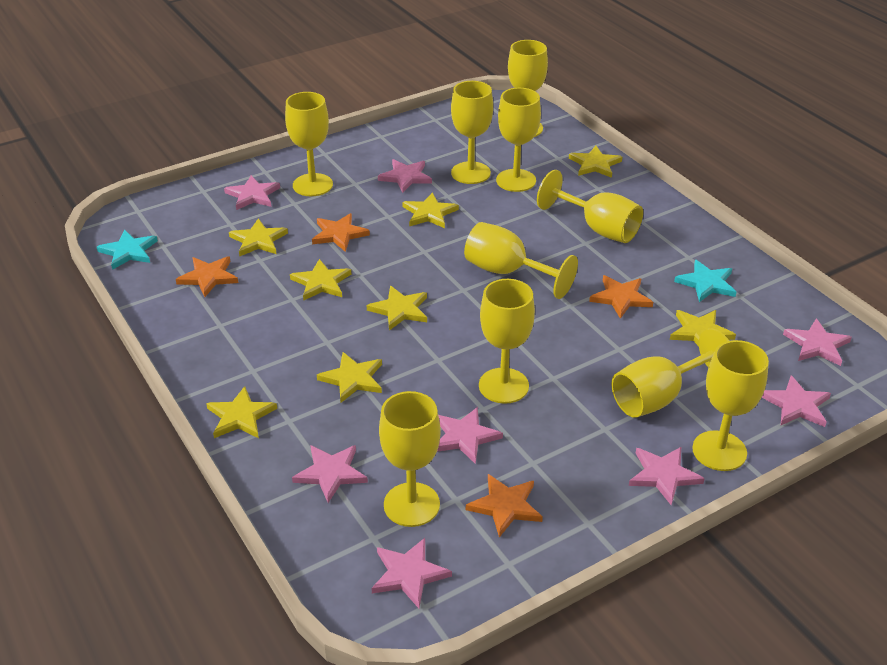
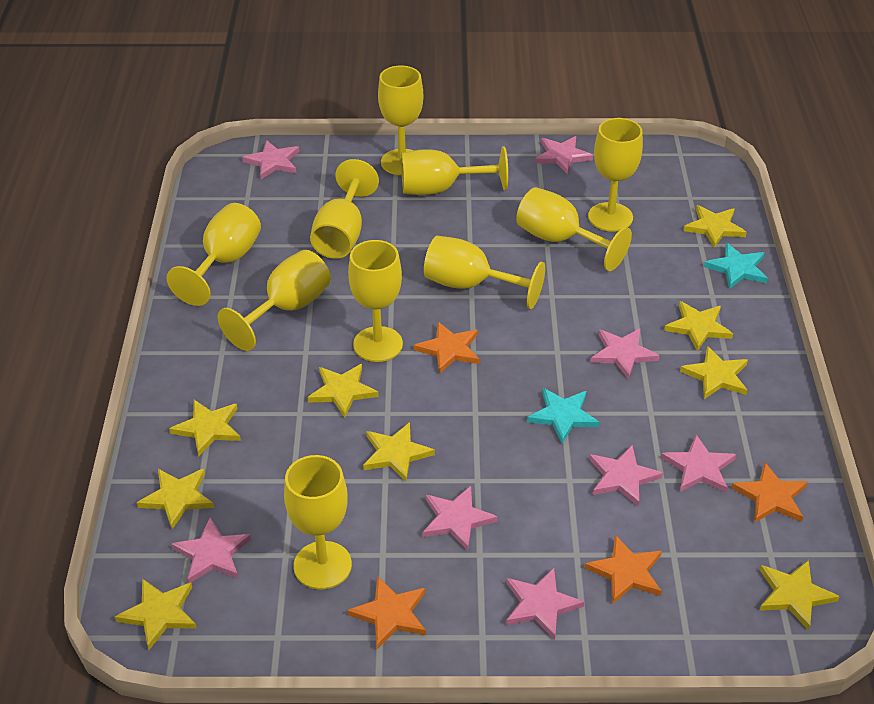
yellow star: 8 -> 9

